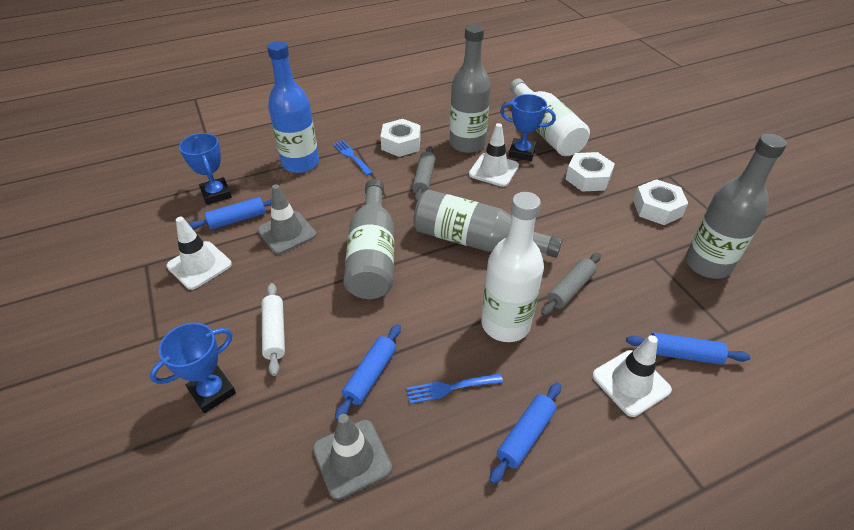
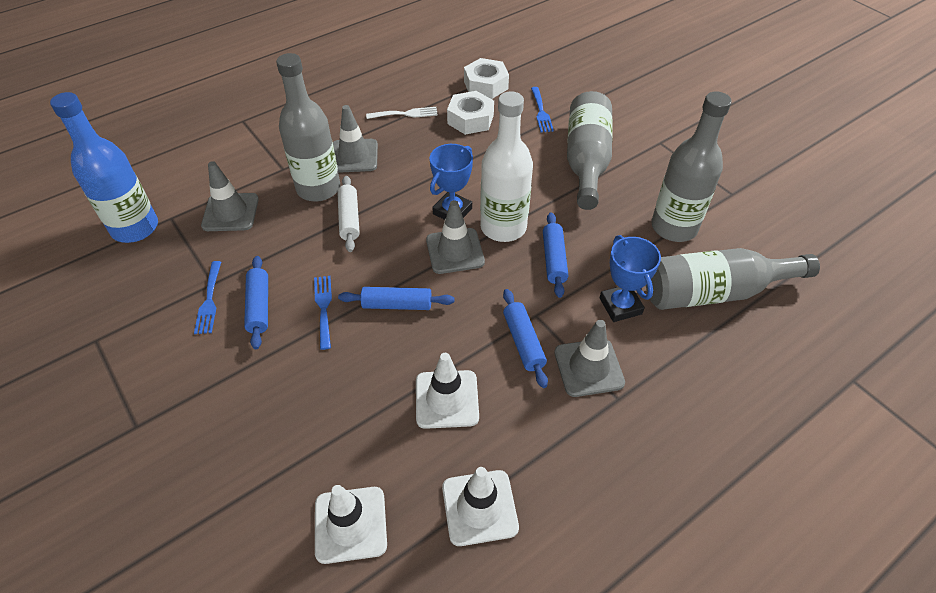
blue fork: 2 -> 3
blue trophy: 3 -> 2
grey rolling pin: 2 -> 0
grey traffic cone: 2 -> 4
white bottle: 2 -> 1
white fork: 0 -> 1
white nut: 3 -> 2

